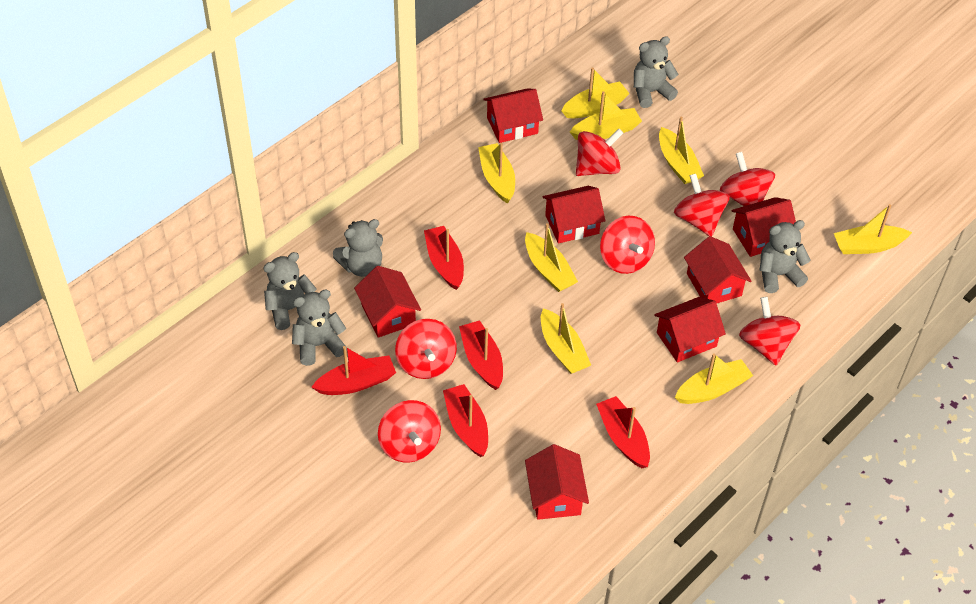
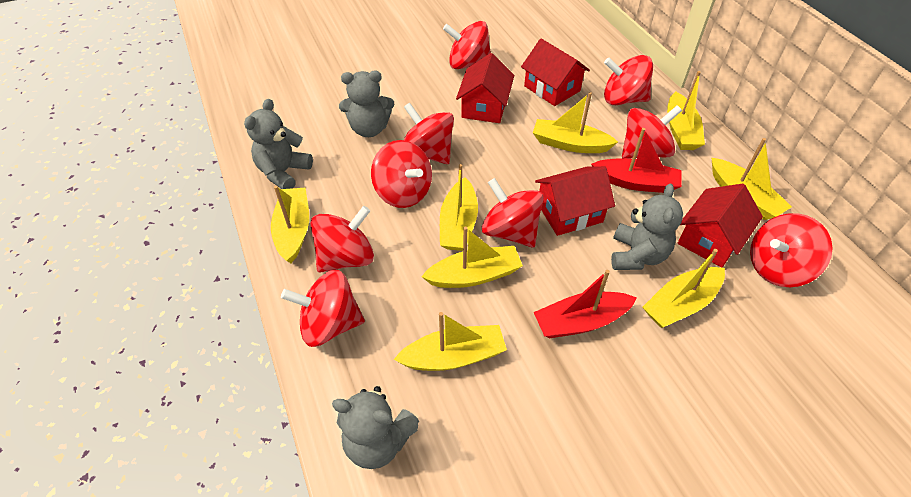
grey teddy bear: 5 -> 4
red boat: 5 -> 2
red house: 7 -> 4
red spinning top: 7 -> 9

